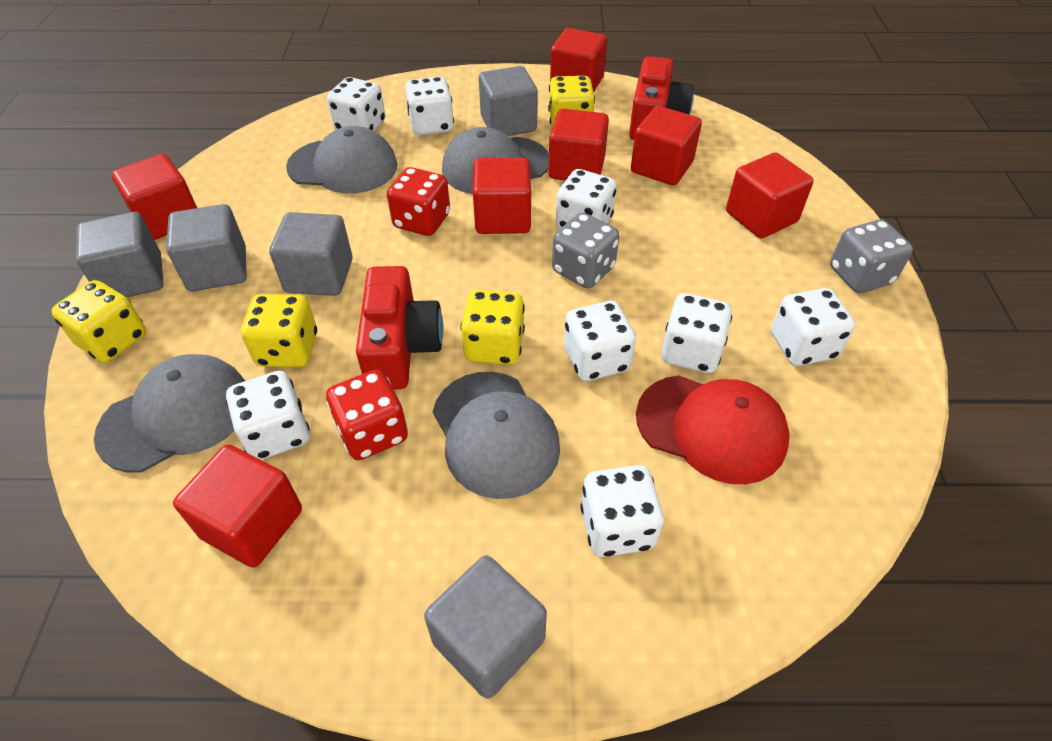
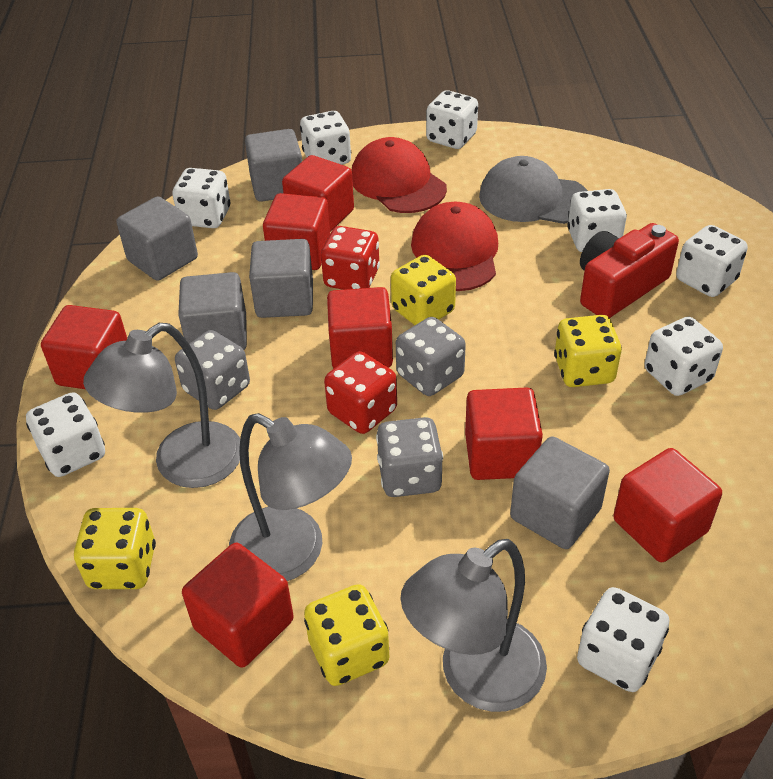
grey cap: 4 -> 1
grey dice: 2 -> 3
grey lamp: 0 -> 3
red camera: 2 -> 1
red cap: 1 -> 2

